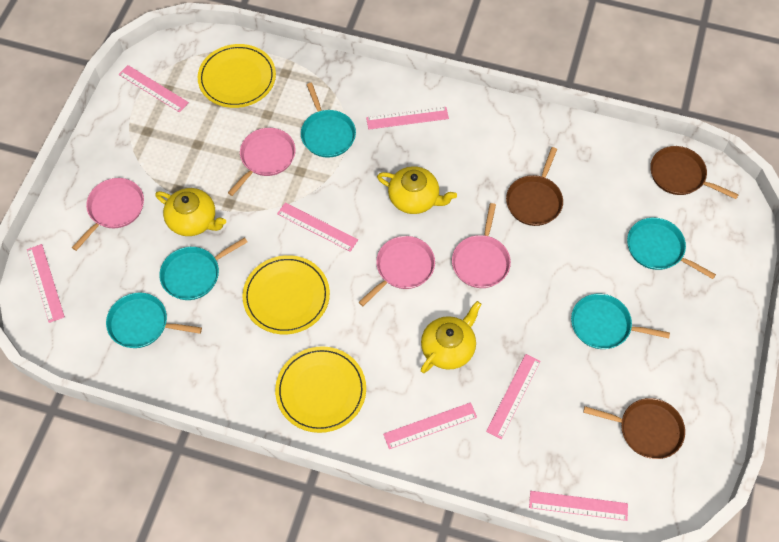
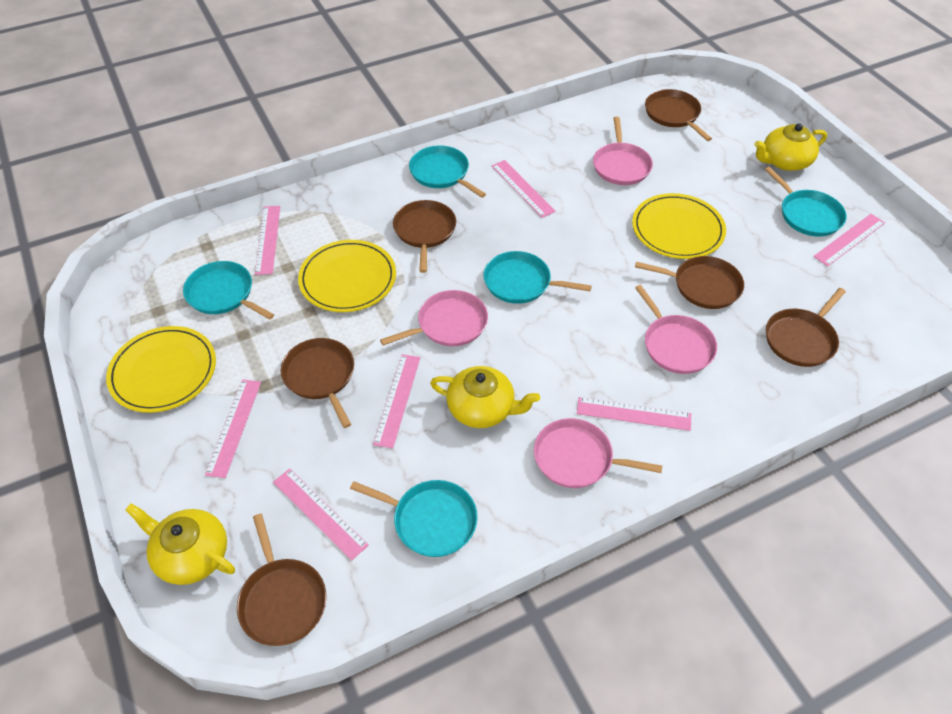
brown pan: 3 -> 6

